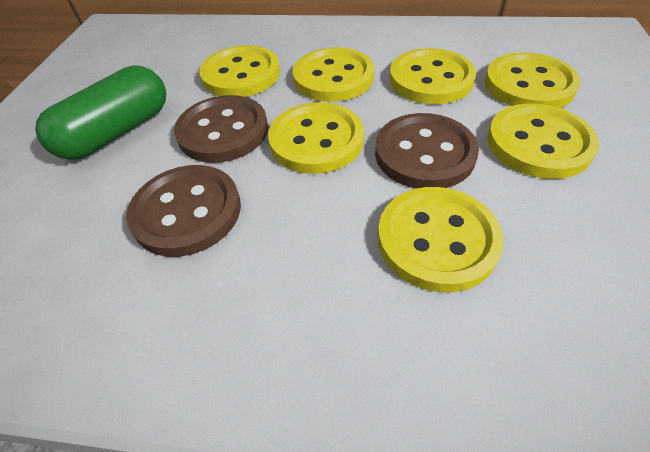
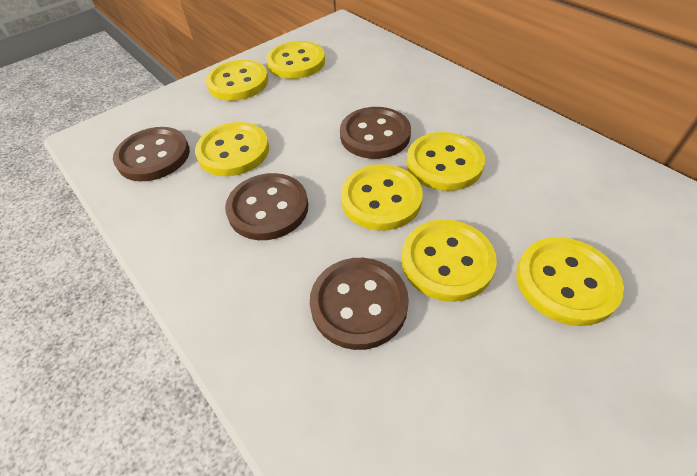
brown button: 3 -> 4
green capsule: 1 -> 0

